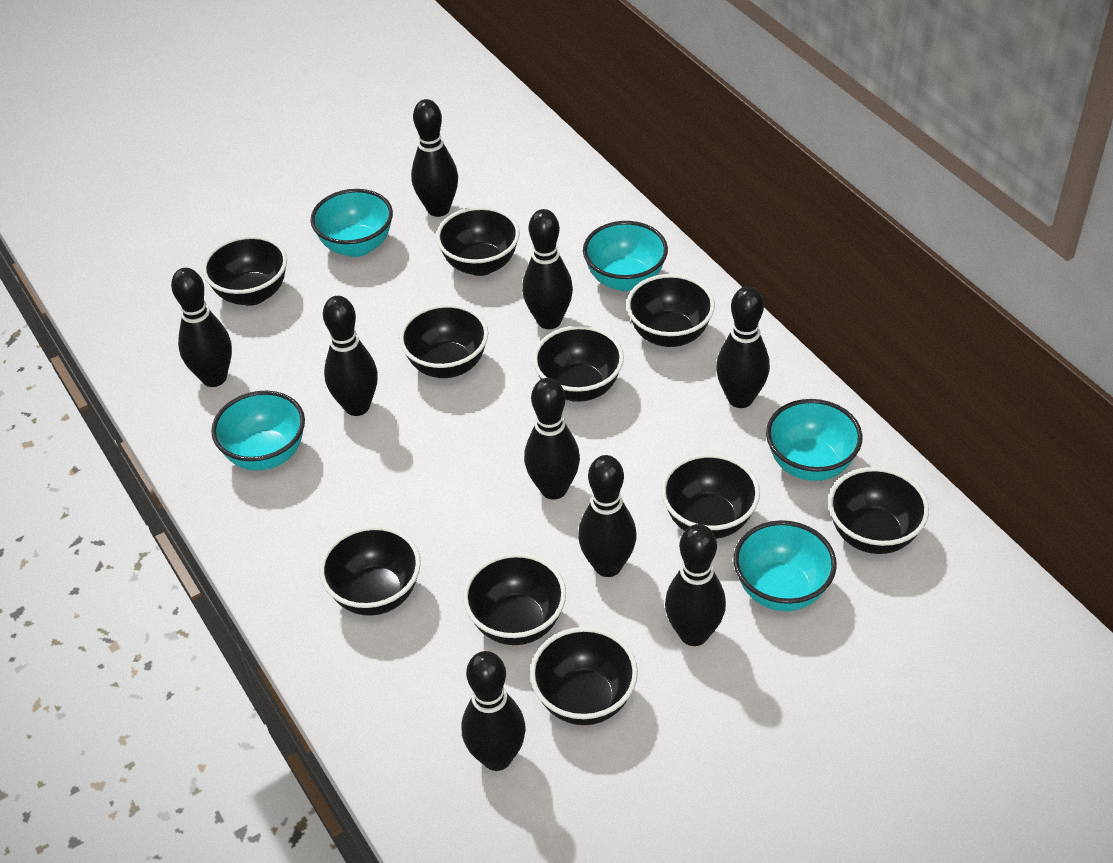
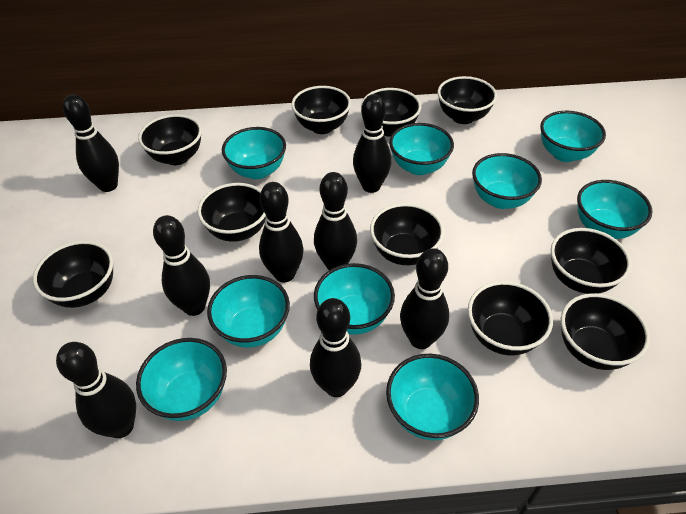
black bowling pin: 9 -> 8
turquoise bowl: 5 -> 9

